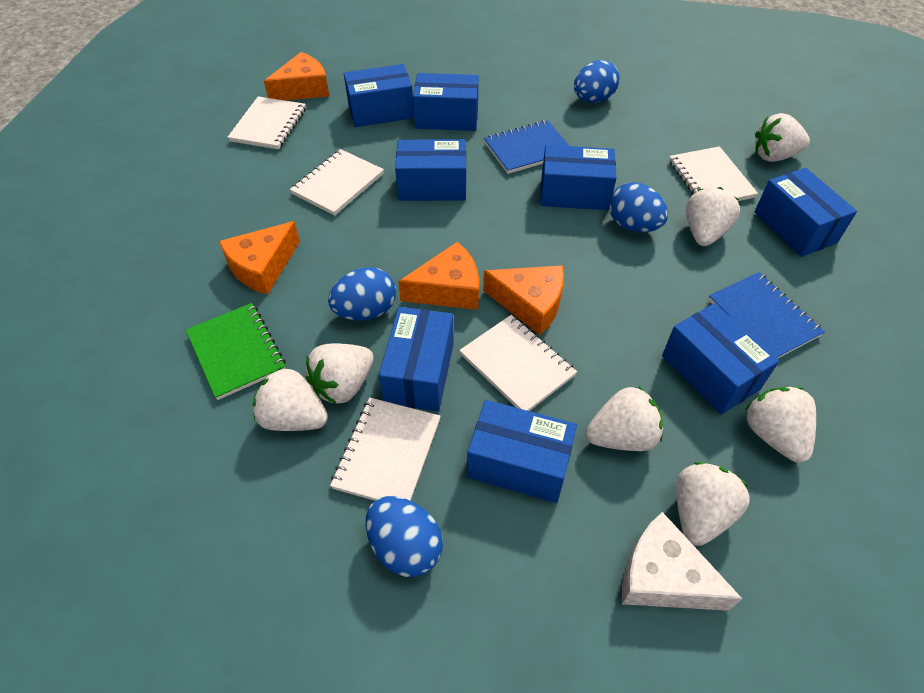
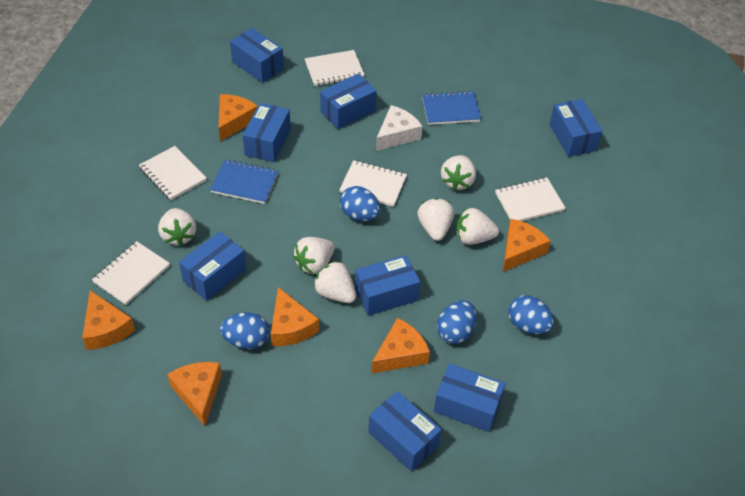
green notebook: 1 -> 0
orange cheese: 4 -> 6
white strawberry: 7 -> 6

